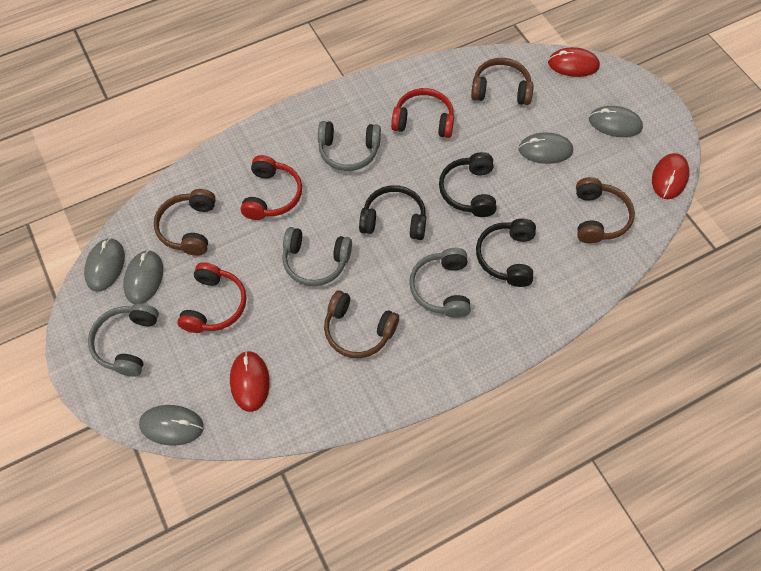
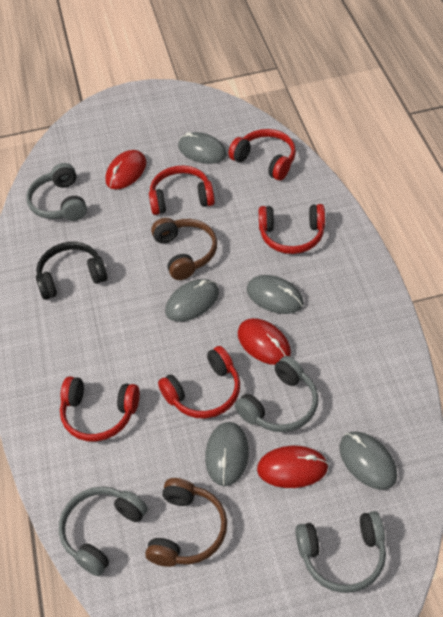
black headphones: 3 -> 1
brown headphones: 4 -> 2
red headphones: 3 -> 5

